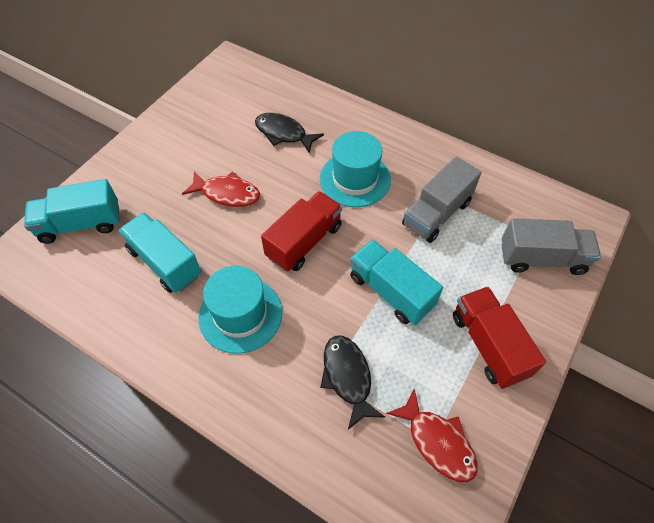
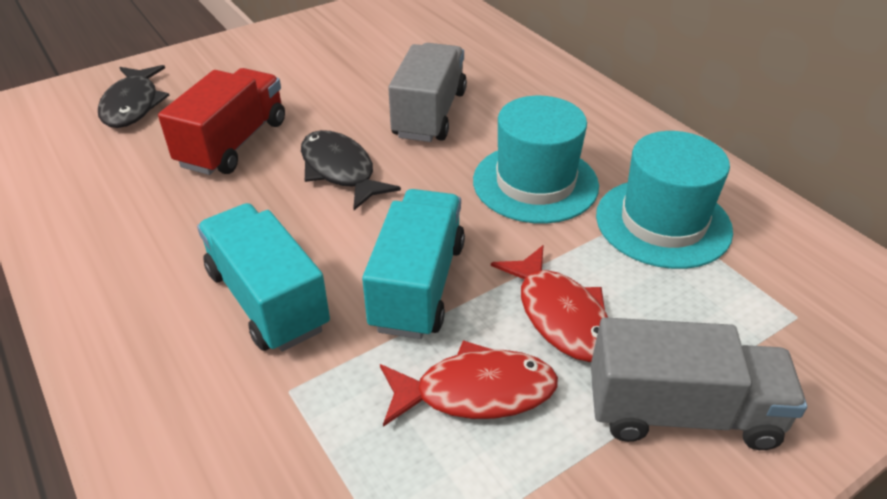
red truck: 2 -> 1
turquoise truck: 3 -> 2

